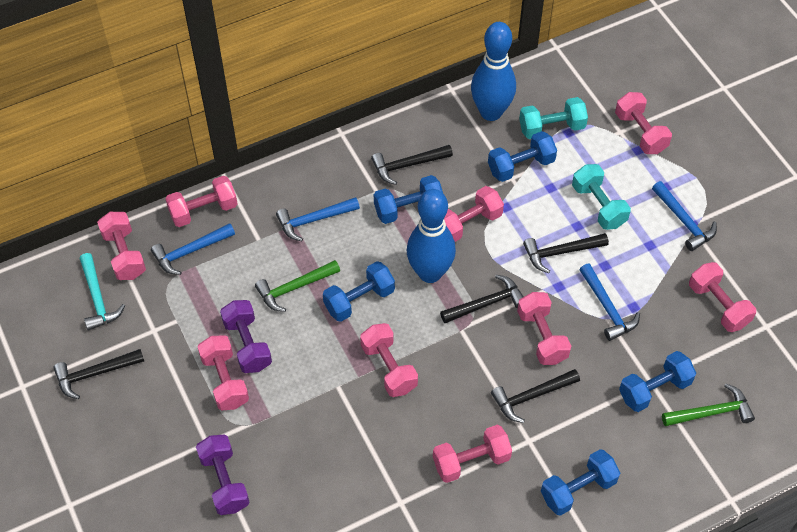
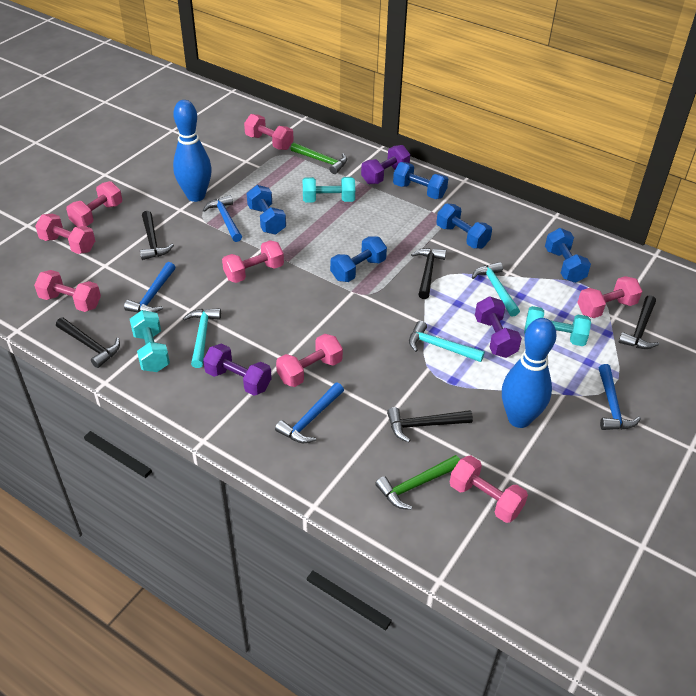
pink dumbbell: 9 -> 8
purple dumbbell: 2 -> 3
turquoise dumbbell: 2 -> 3
turquoise hammer: 1 -> 3

